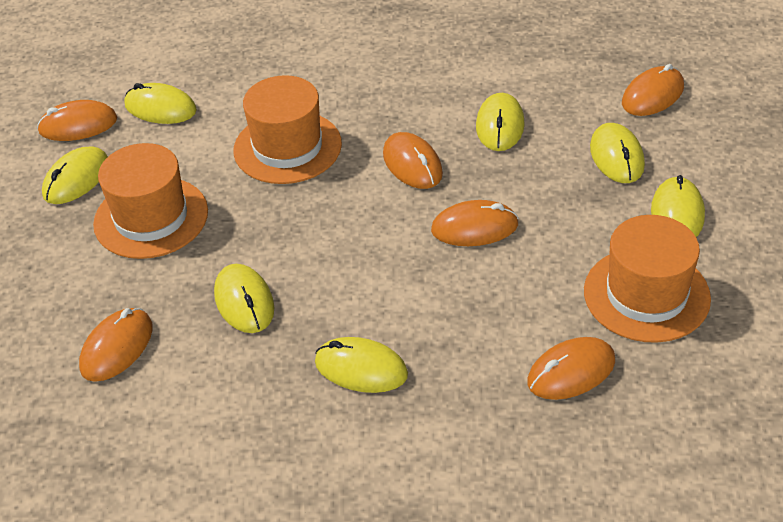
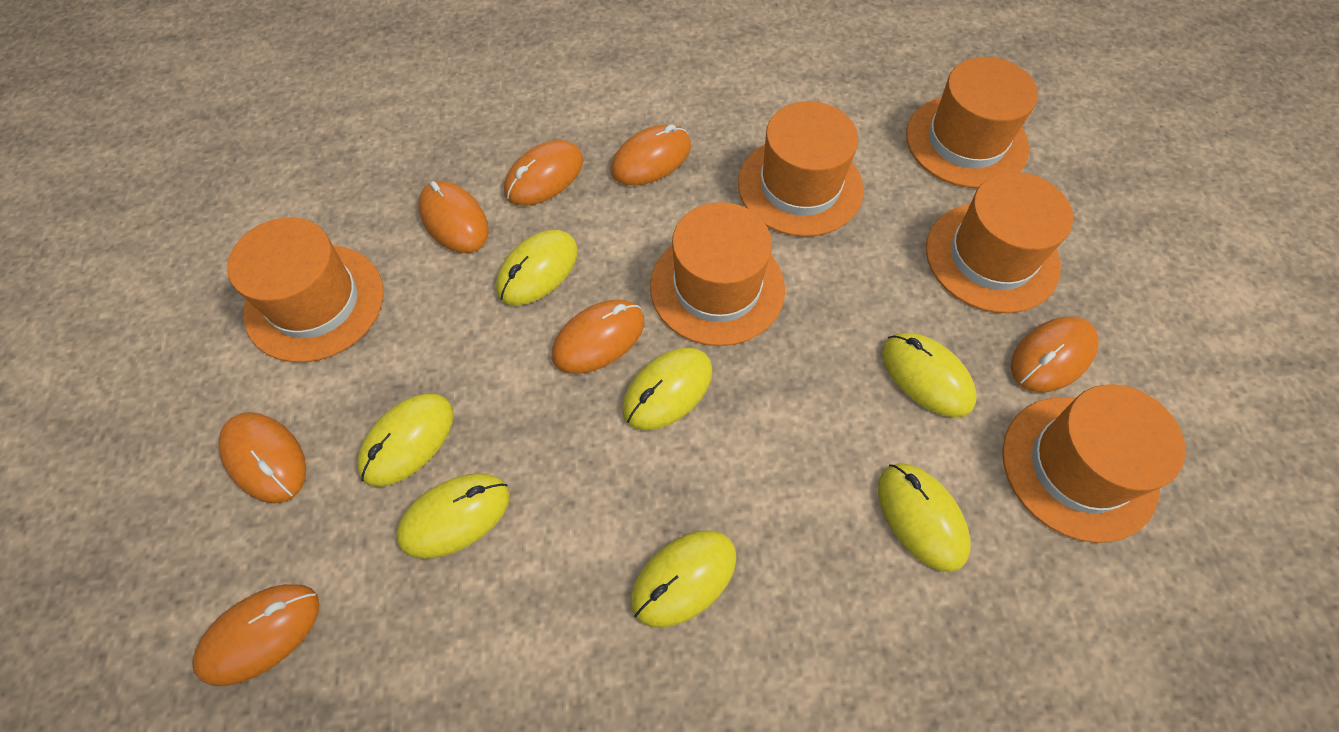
orange hat: 3 -> 6
orange mouse: 6 -> 7

